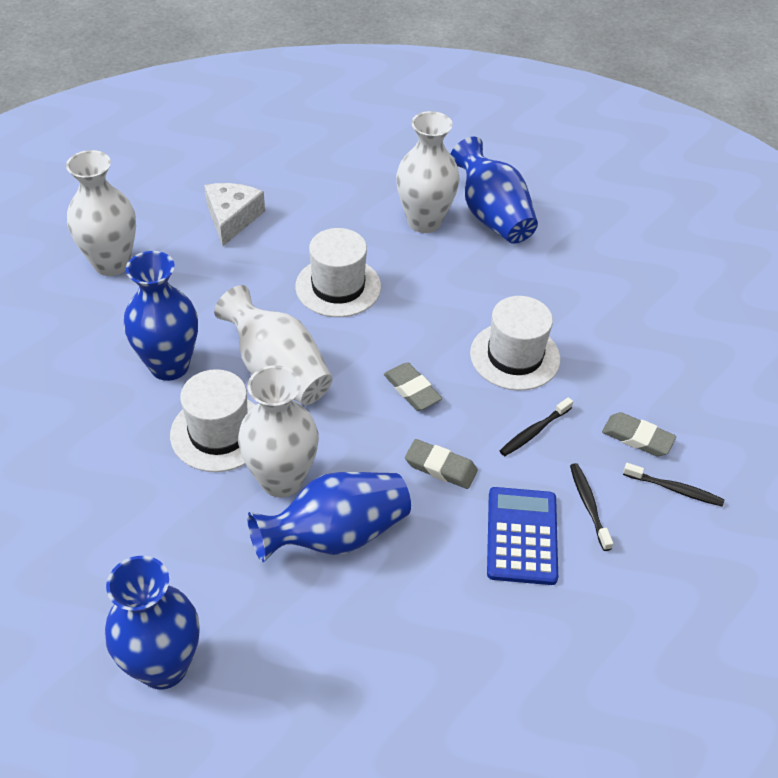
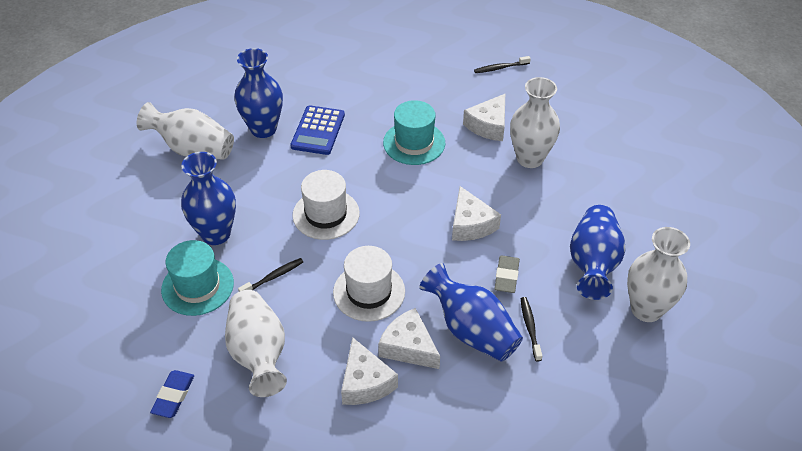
blue eraser: 0 -> 1
grey eraser: 3 -> 1
turquoise hat: 0 -> 2
white cheese: 1 -> 4
white hat: 3 -> 2

